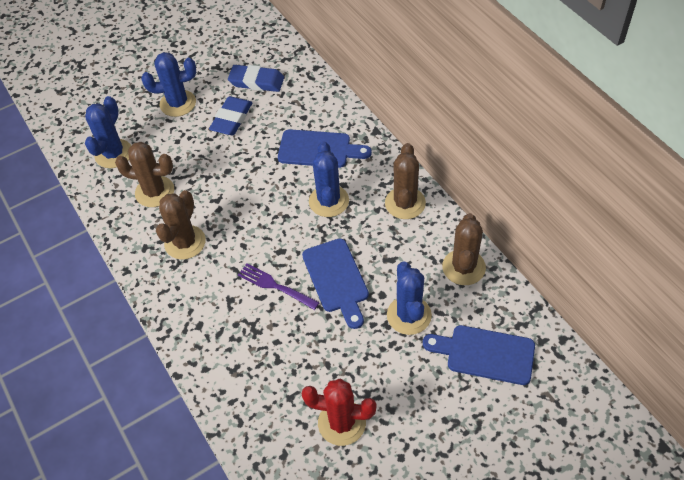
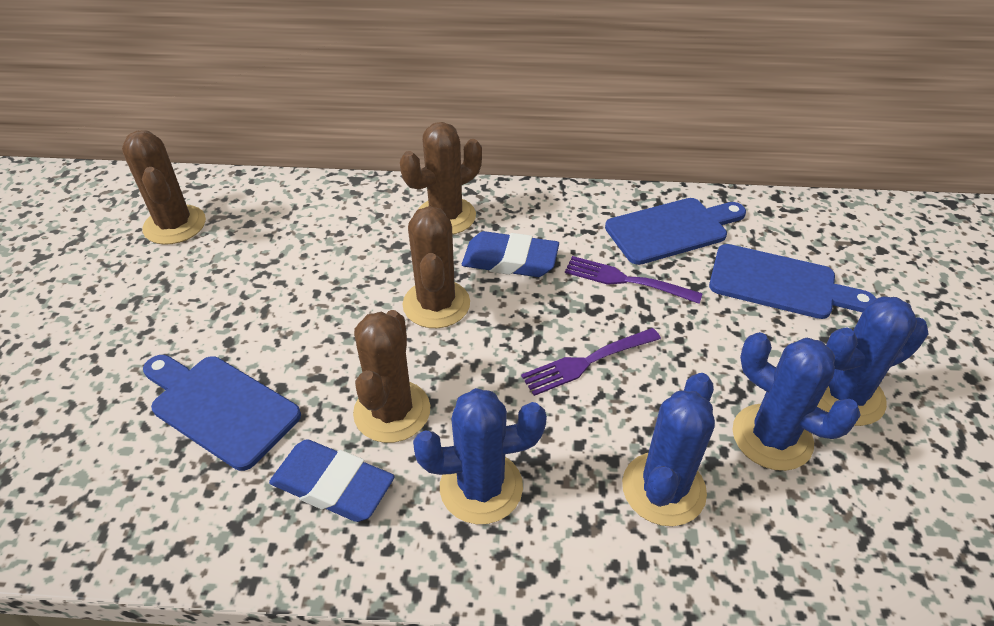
purple fork: 1 -> 2
red cactus: 1 -> 0

